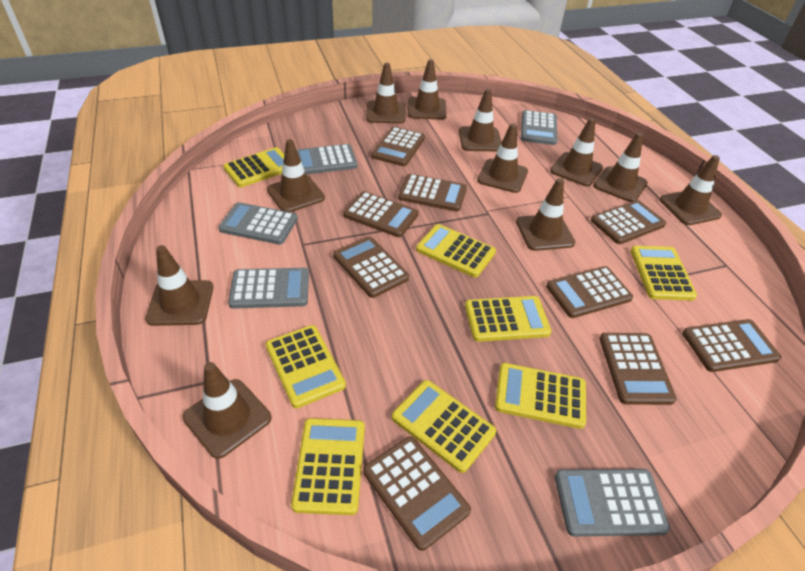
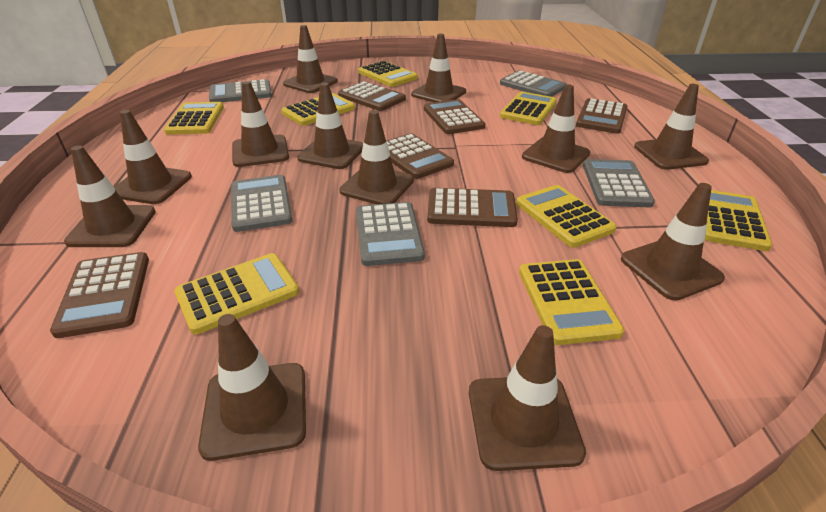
brown calculator: 9 -> 6
brown traffic cone: 11 -> 12

